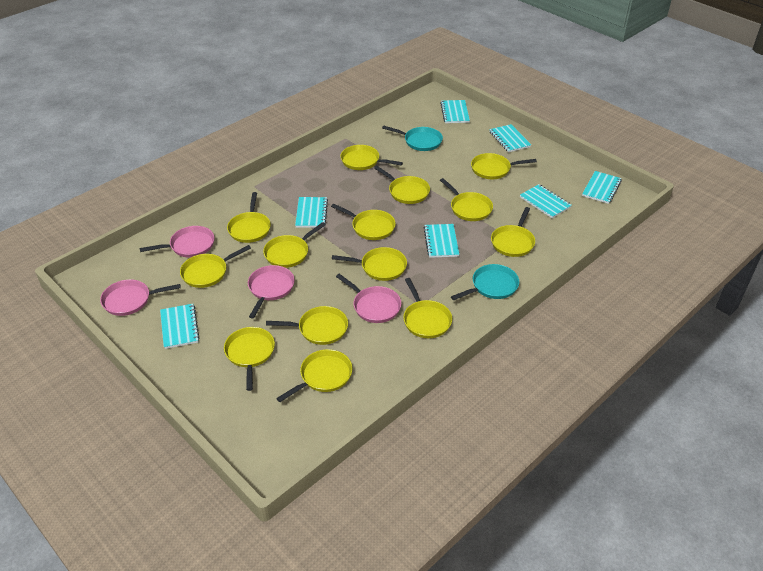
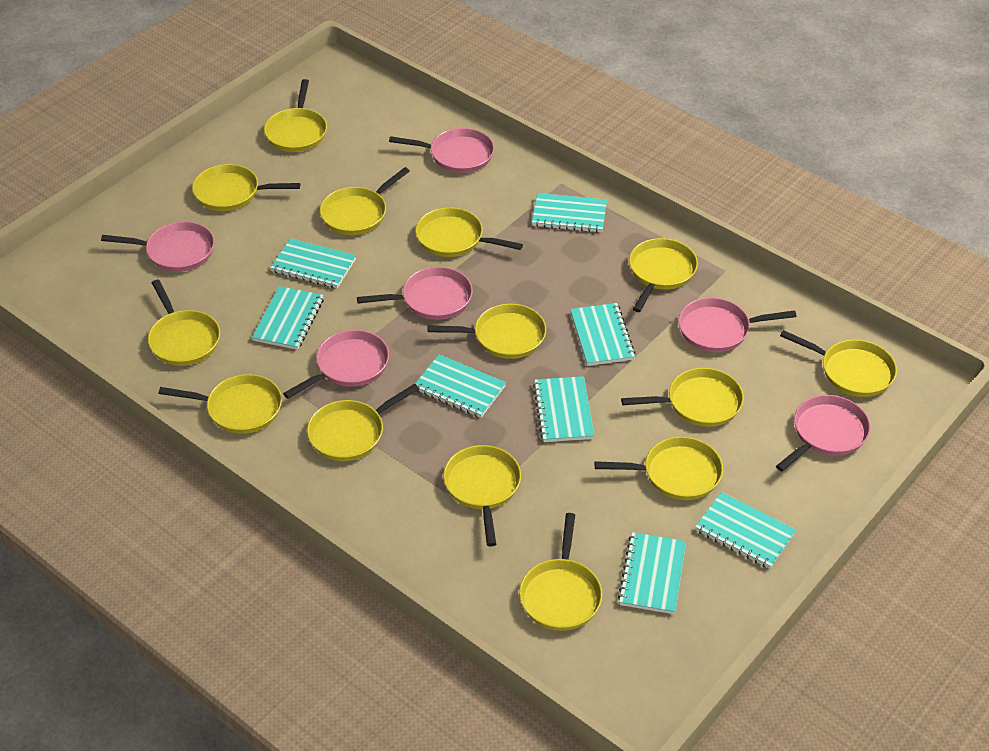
pink pan: 4 -> 6
turquoise notebook: 7 -> 8
turquoise pan: 2 -> 0

